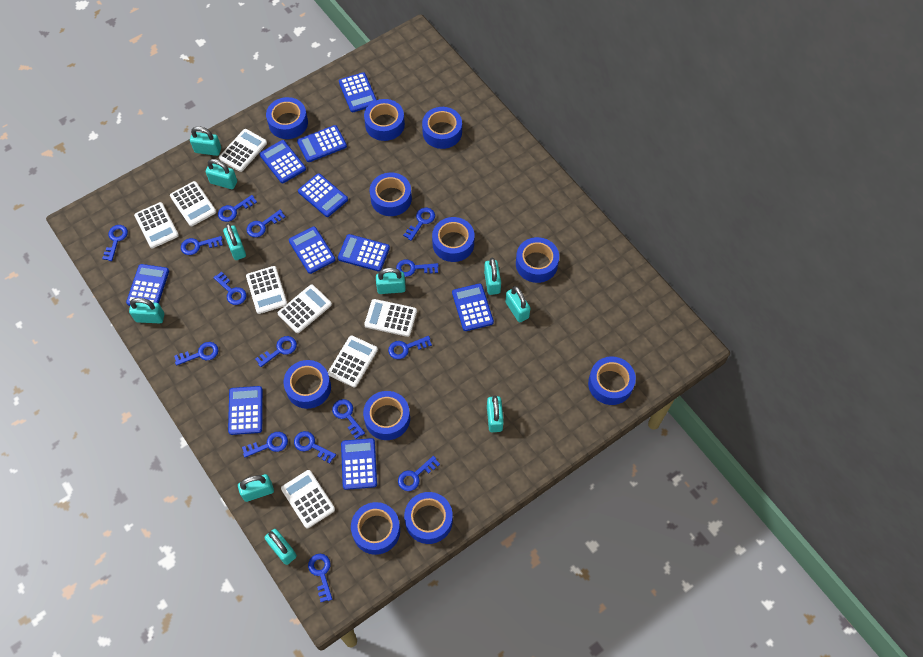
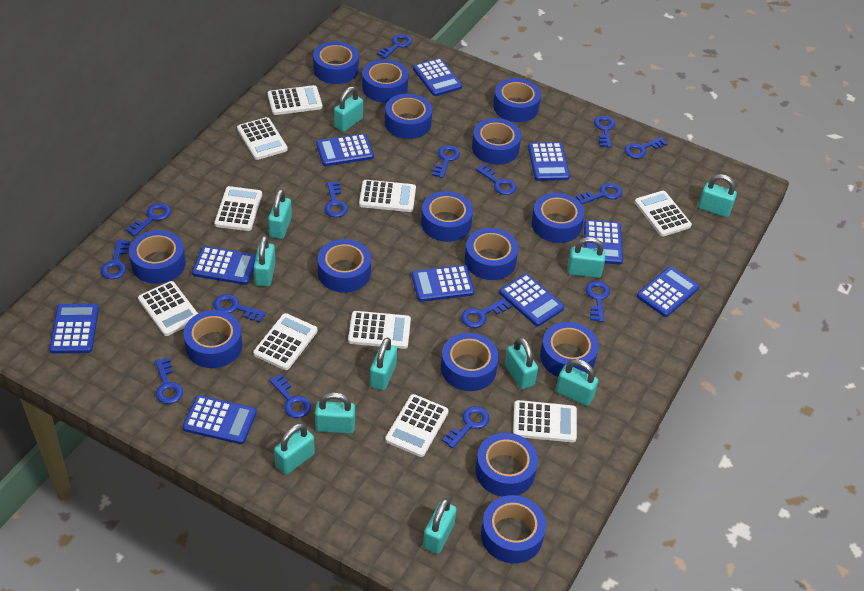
blue tape: 11 -> 15
turquoise padlock: 10 -> 11
white calculator: 8 -> 10

